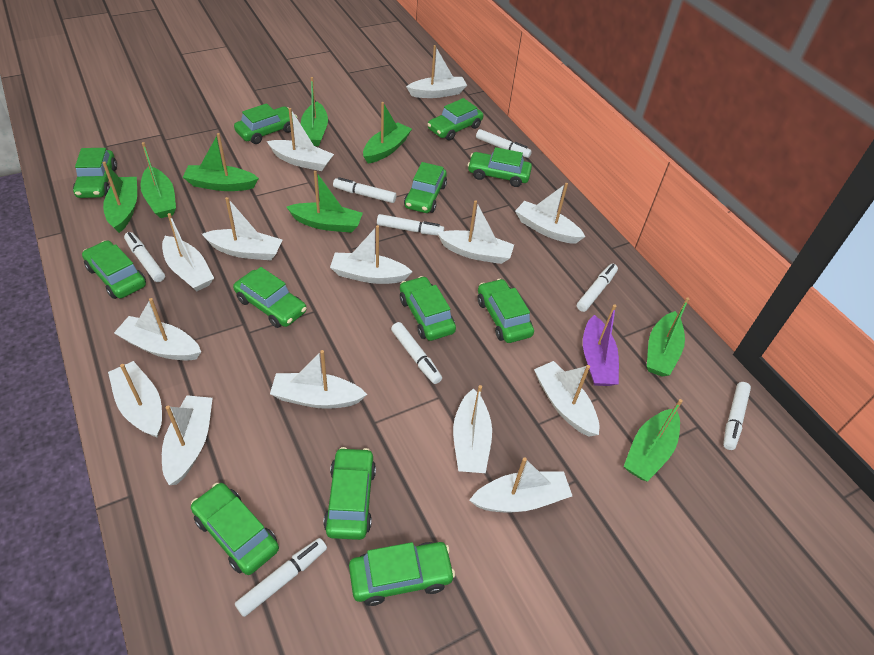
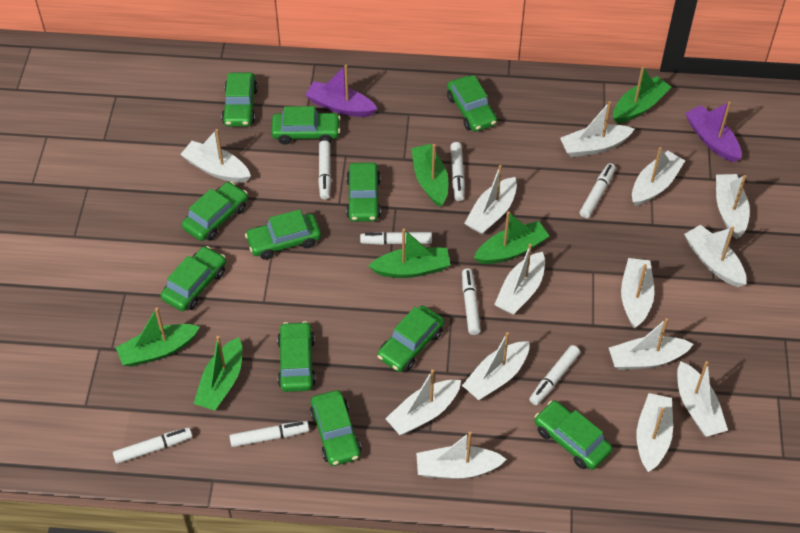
green boat: 8 -> 6
green car: 12 -> 11
purple boat: 1 -> 2

